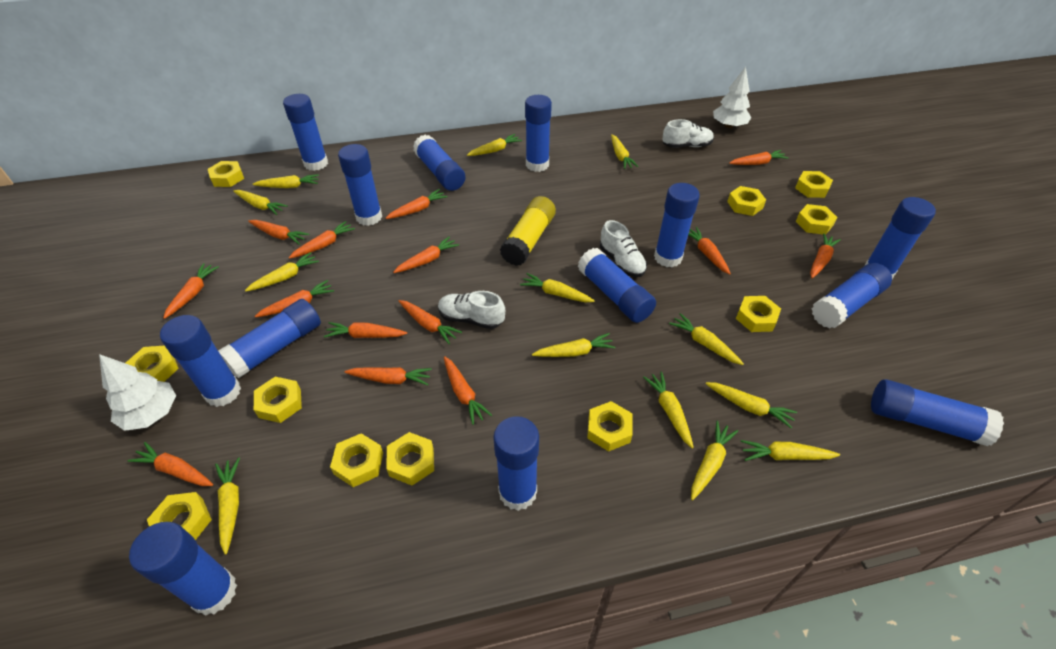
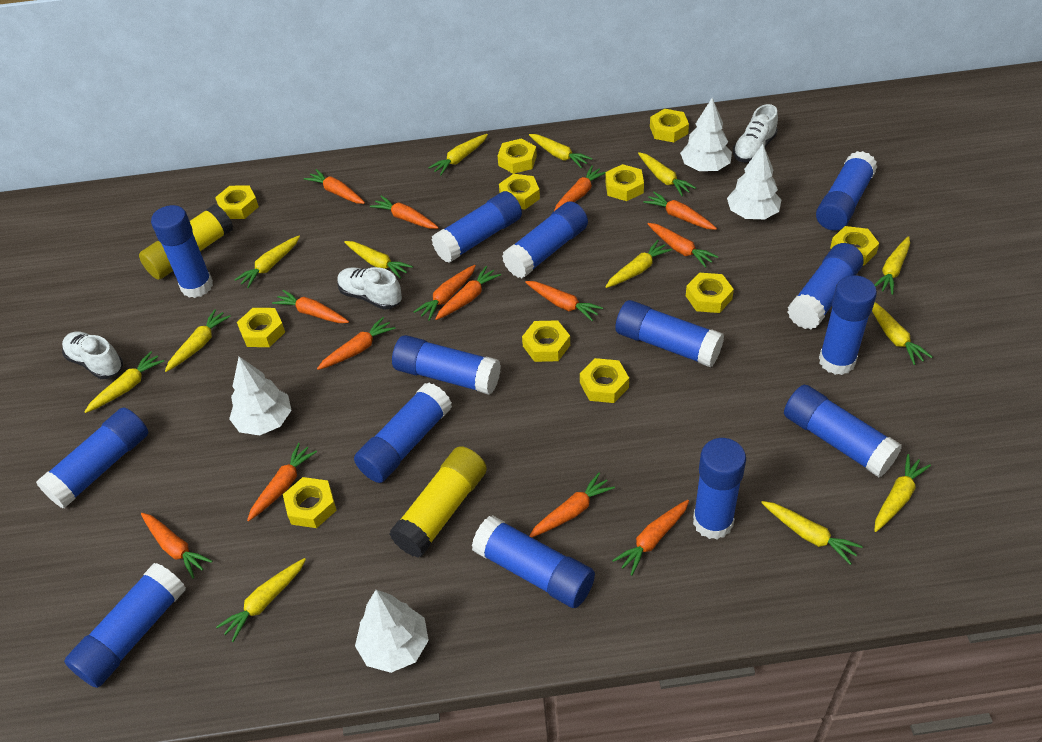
blue glue stick: 13 -> 14
white tree: 2 -> 4
yellow glue stick: 1 -> 2

